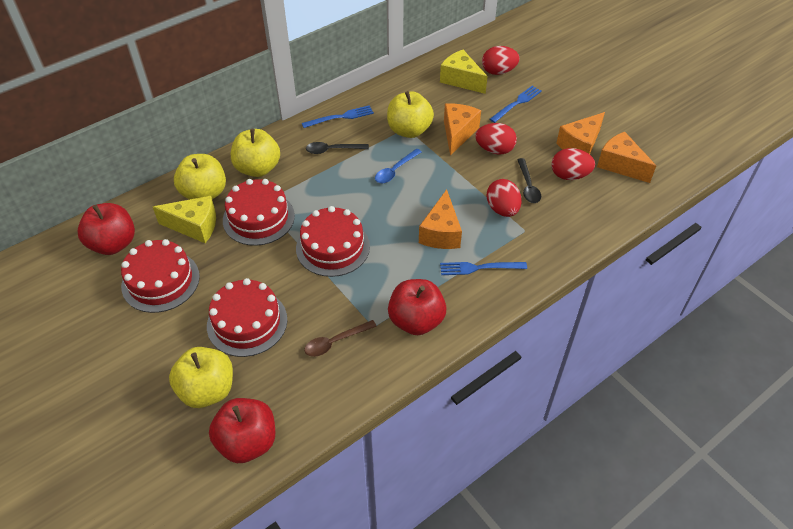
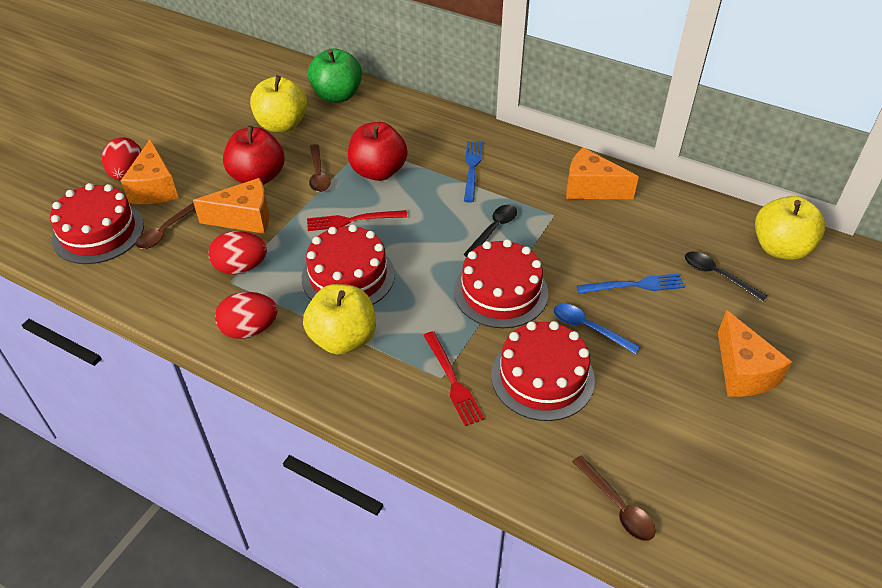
blue fork: 3 -> 2
brown spoon: 1 -> 3
green apple: 0 -> 1
red apple: 3 -> 2
red egg: 4 -> 3
red fork: 0 -> 2
yellow apple: 4 -> 3
yellow cheese: 2 -> 0

